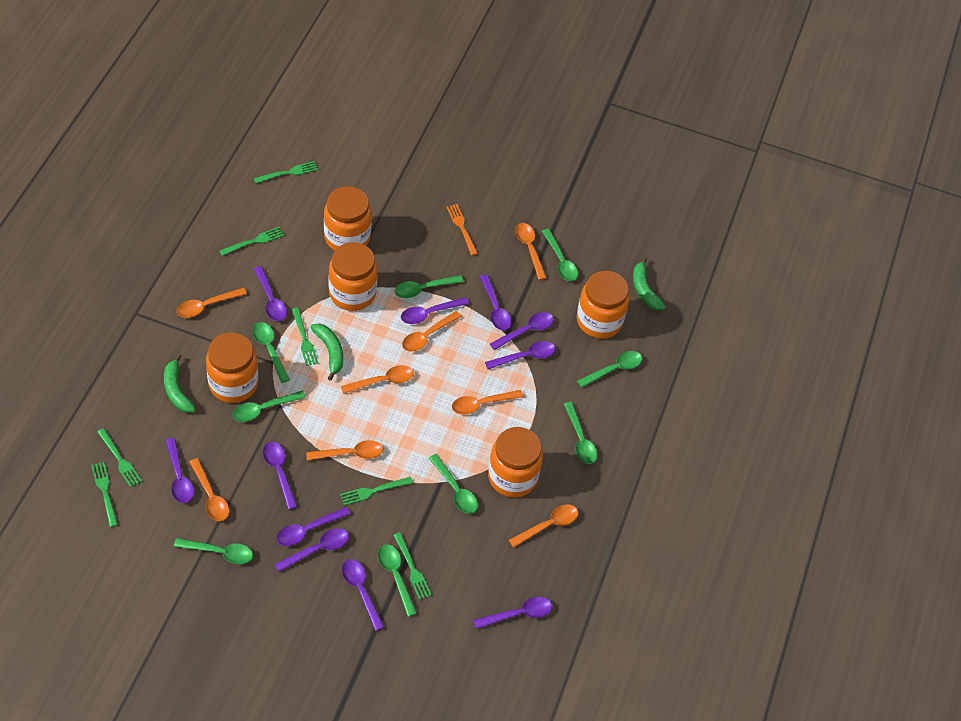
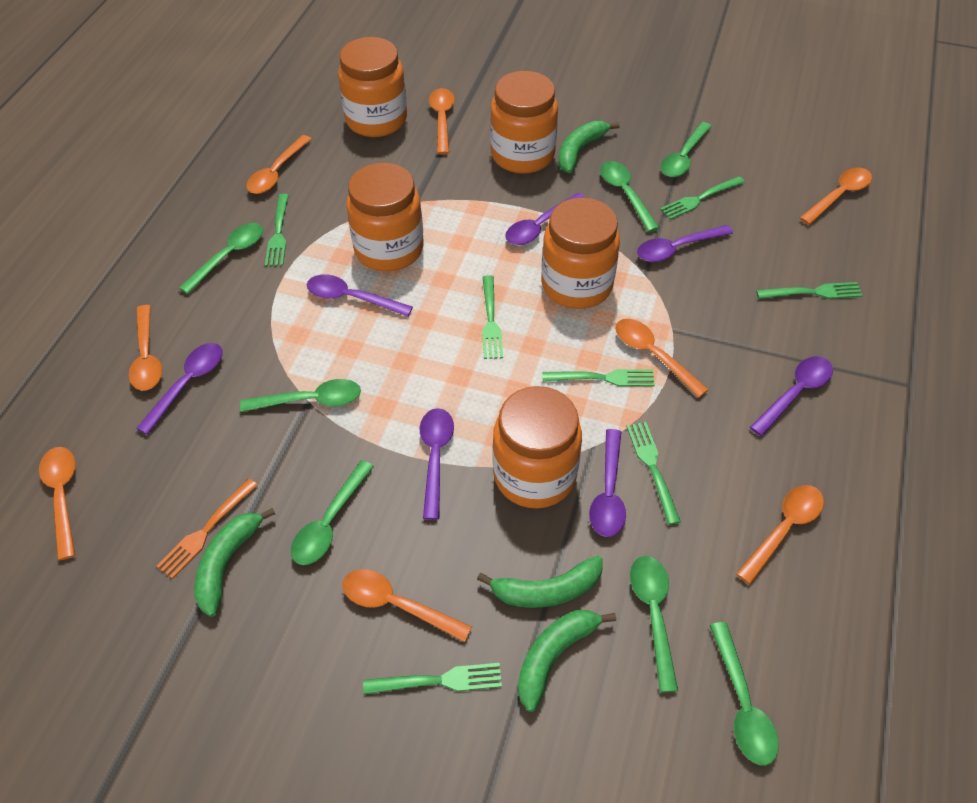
green banana: 3 -> 4
green spoon: 9 -> 7
purple spoon: 11 -> 7

